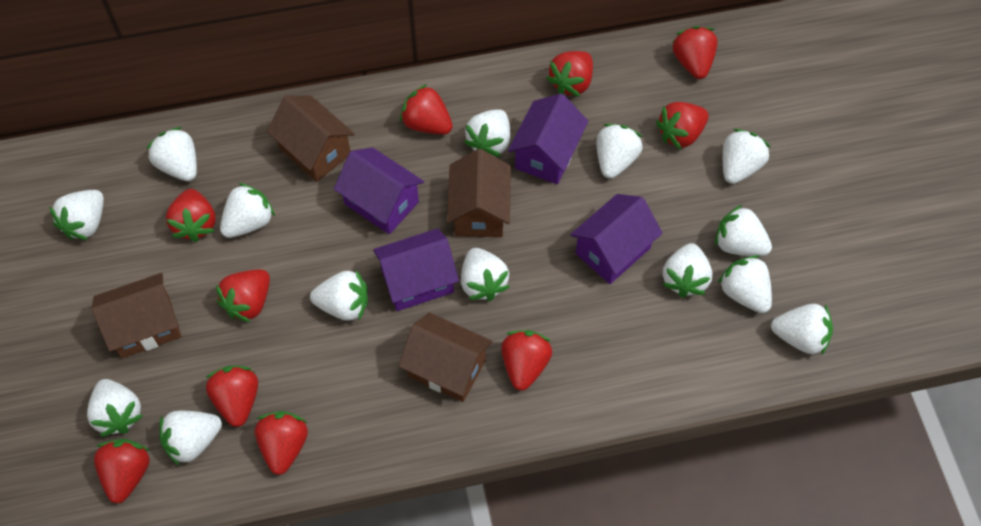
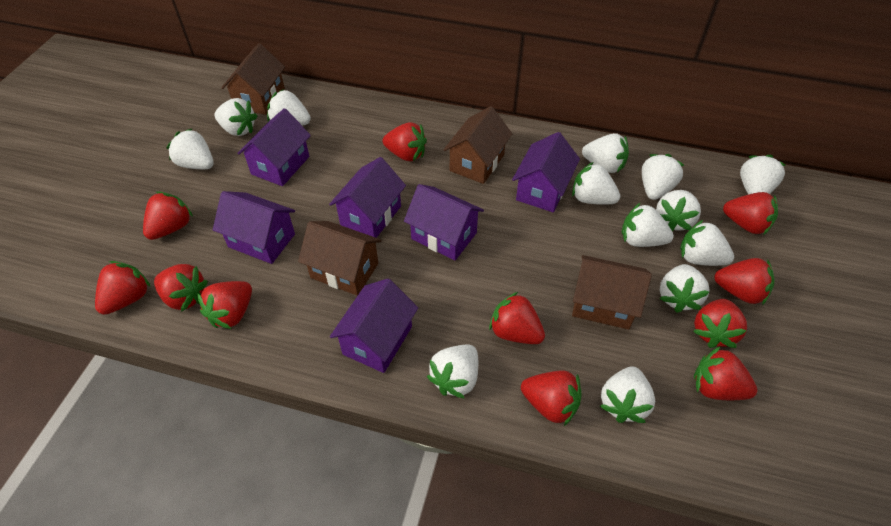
purple house: 4 -> 6
red strawberry: 10 -> 11
white strawberry: 14 -> 13

